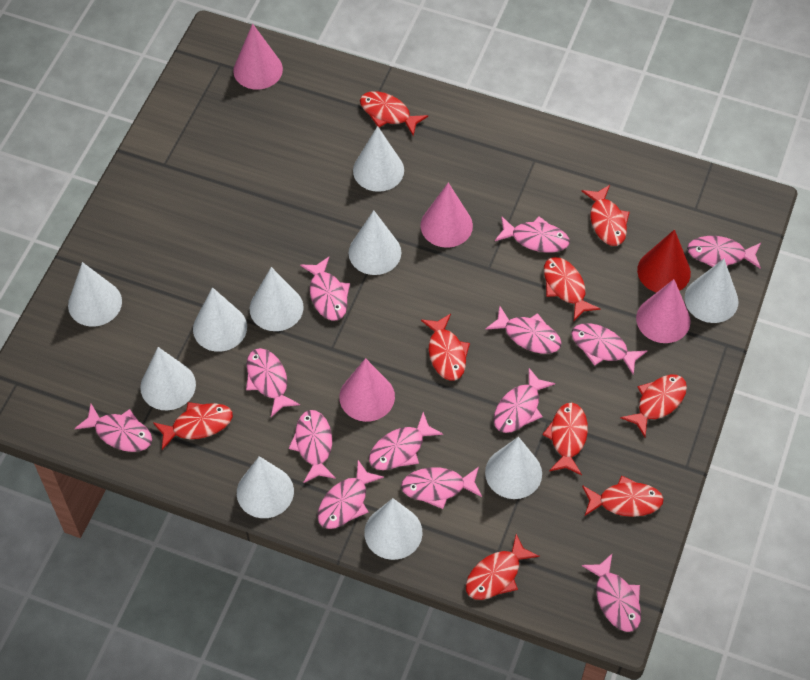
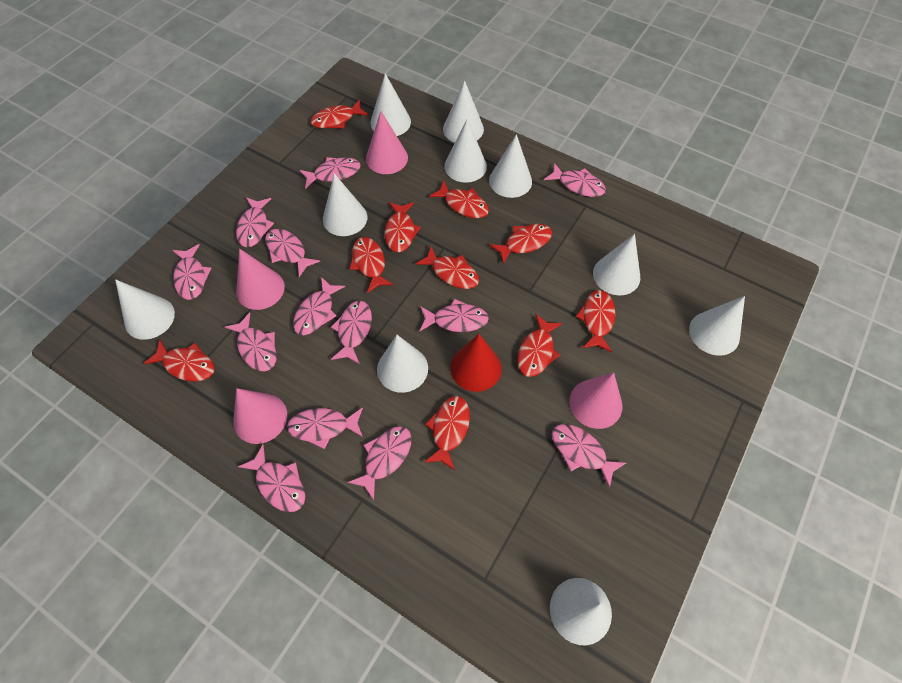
red fish: 9 -> 10

